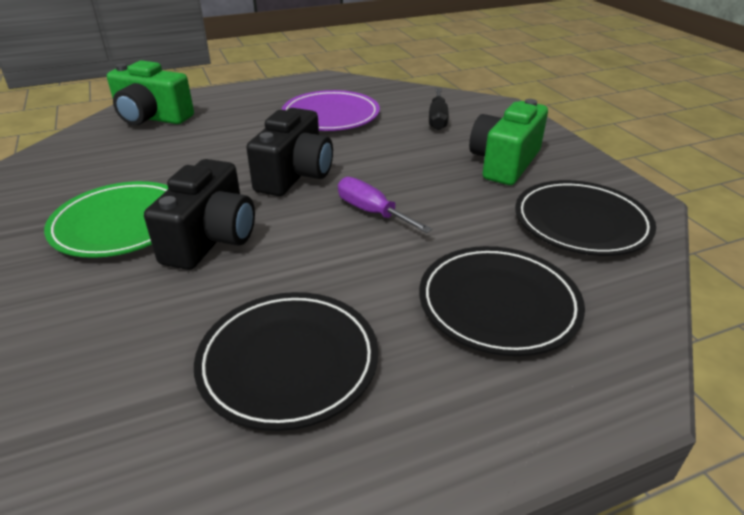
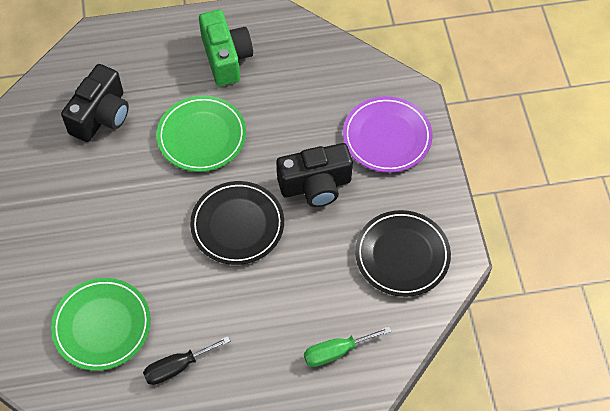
black plate: 3 -> 2
green camera: 2 -> 1
green plate: 1 -> 2
green screwdriver: 0 -> 1
purple screwdriver: 1 -> 0

